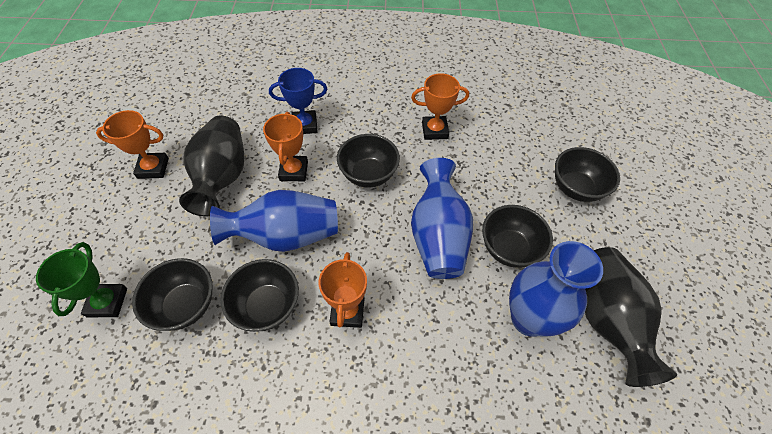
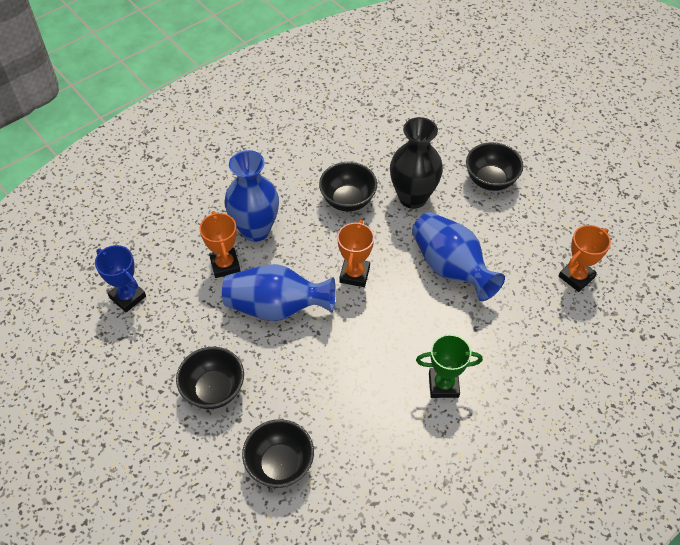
black bowl: 5 -> 4
black vase: 2 -> 1
orange trophy: 4 -> 3

